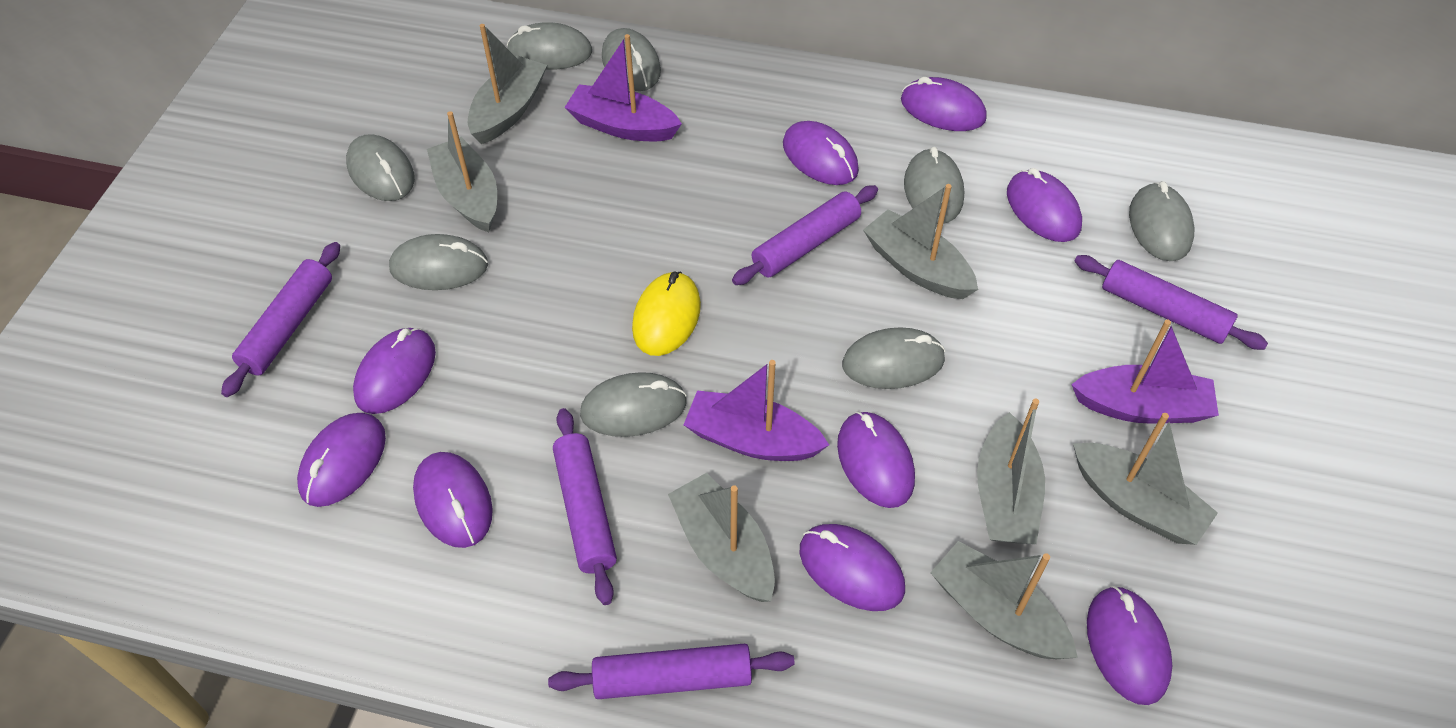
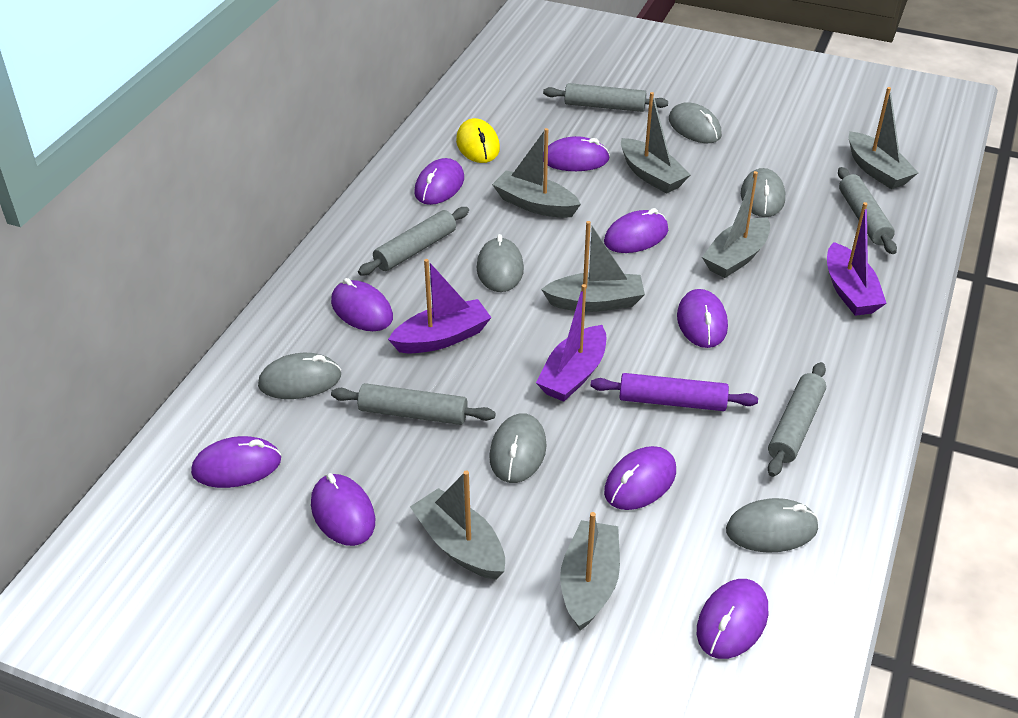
grey mouse: 8 -> 6
grey rolling pin: 0 -> 5
purple rolling pin: 5 -> 1

